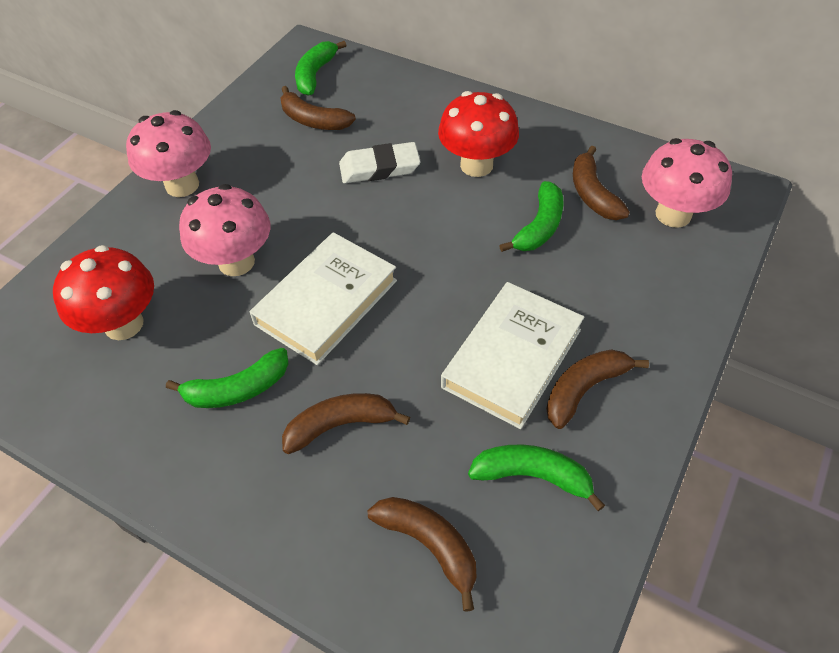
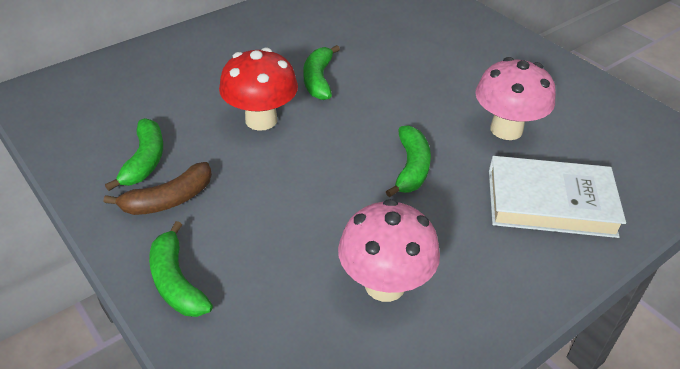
brown banana: 5 -> 1
pink mushroom: 3 -> 2
red mushroom: 2 -> 1
white book: 2 -> 1
white eraser: 1 -> 0

